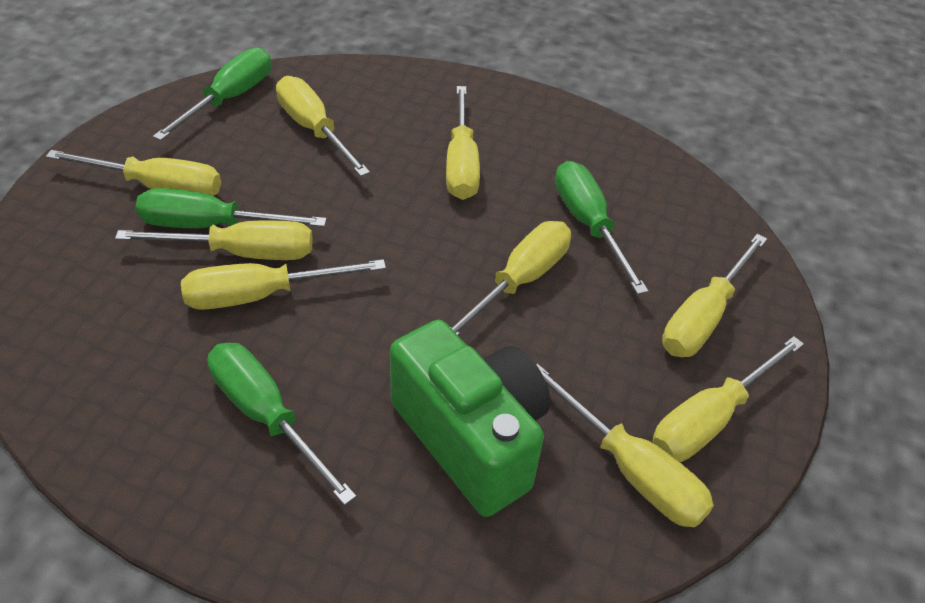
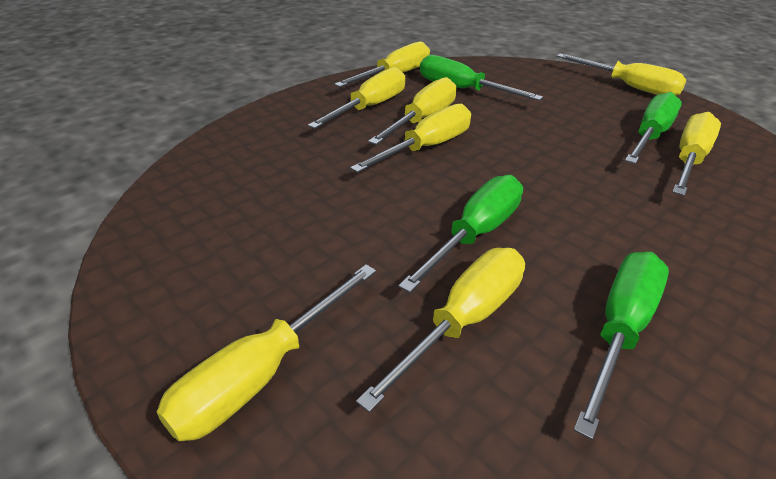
green camera: 1 -> 0
yellow screwdriver: 9 -> 8

